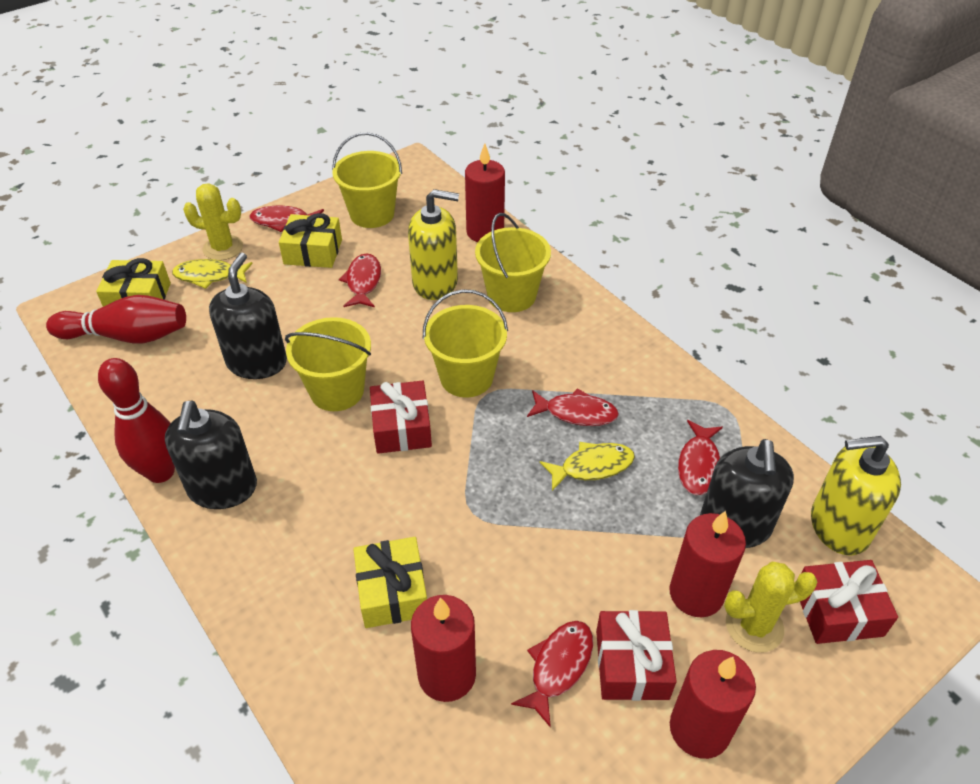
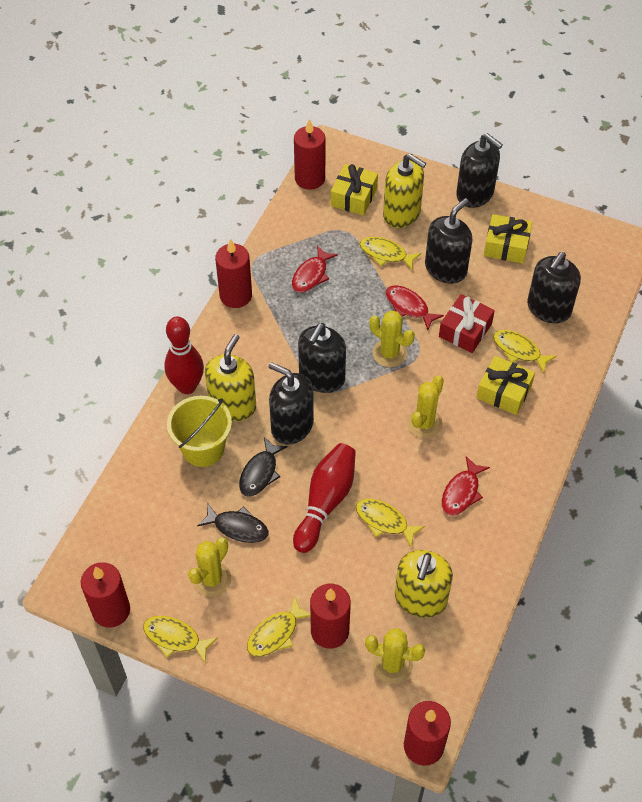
black fish: 0 -> 2
black soap dispenser: 3 -> 5
red candle: 4 -> 5
red fish: 5 -> 3
red gift: 3 -> 1
yellow bucket: 4 -> 1
yellow cactus: 2 -> 4
yellow fish: 2 -> 5
yellow soap dispenser: 2 -> 3

